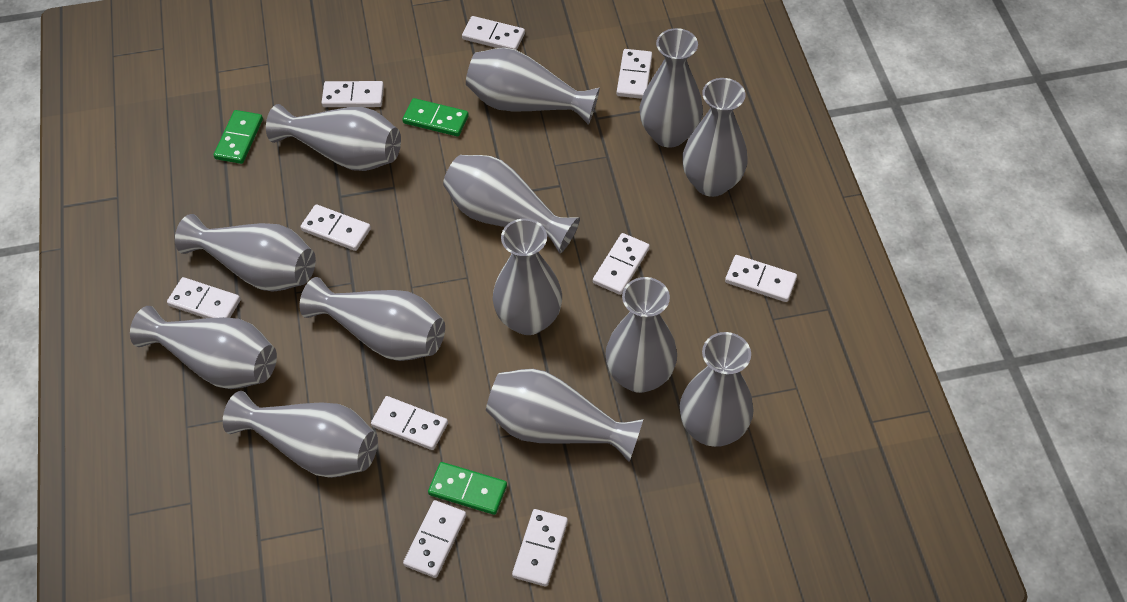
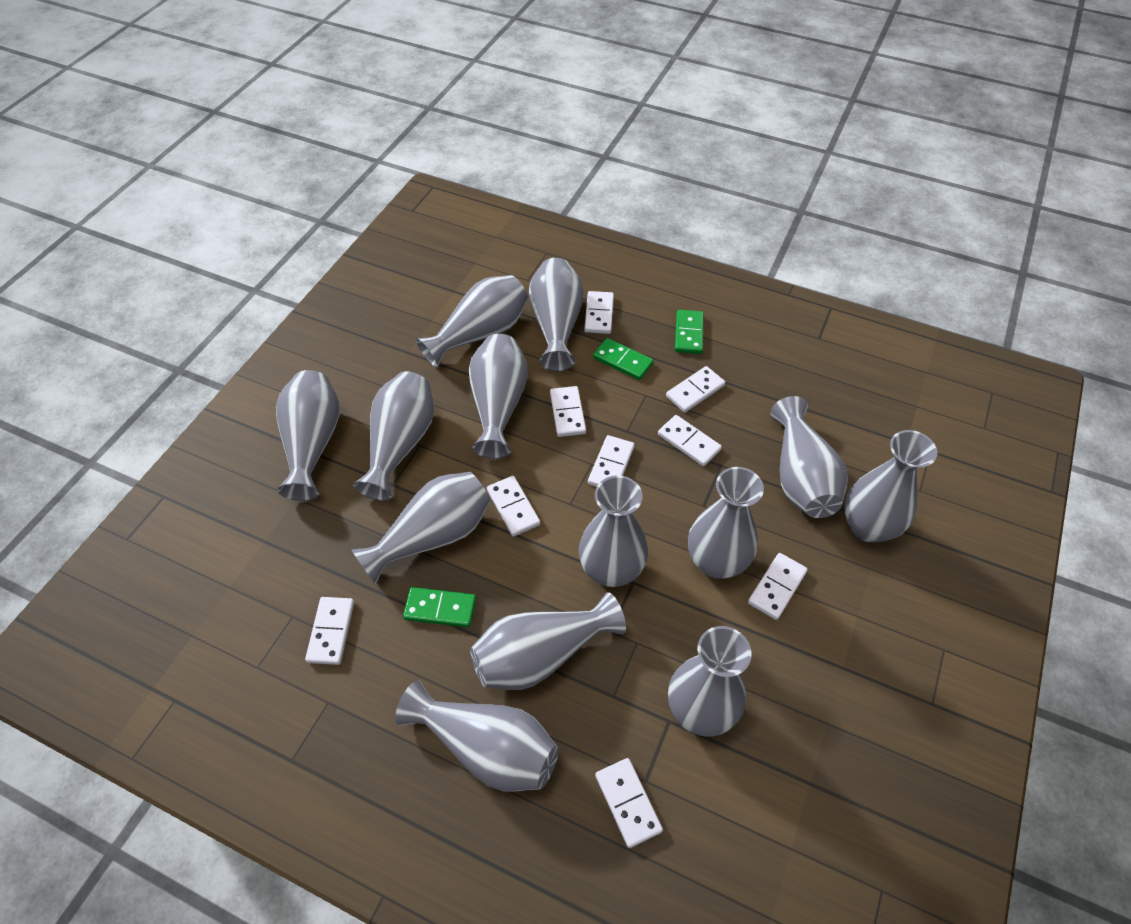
white domino: 10 -> 9

